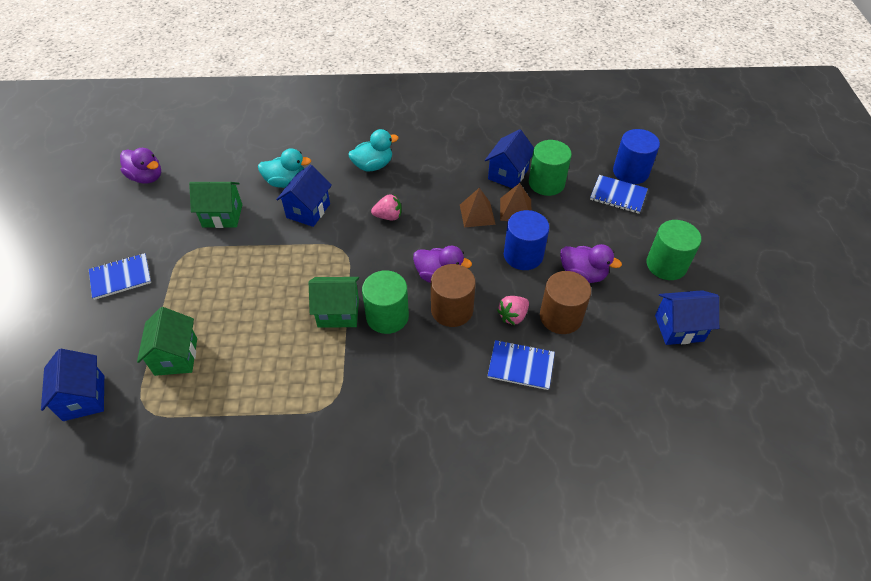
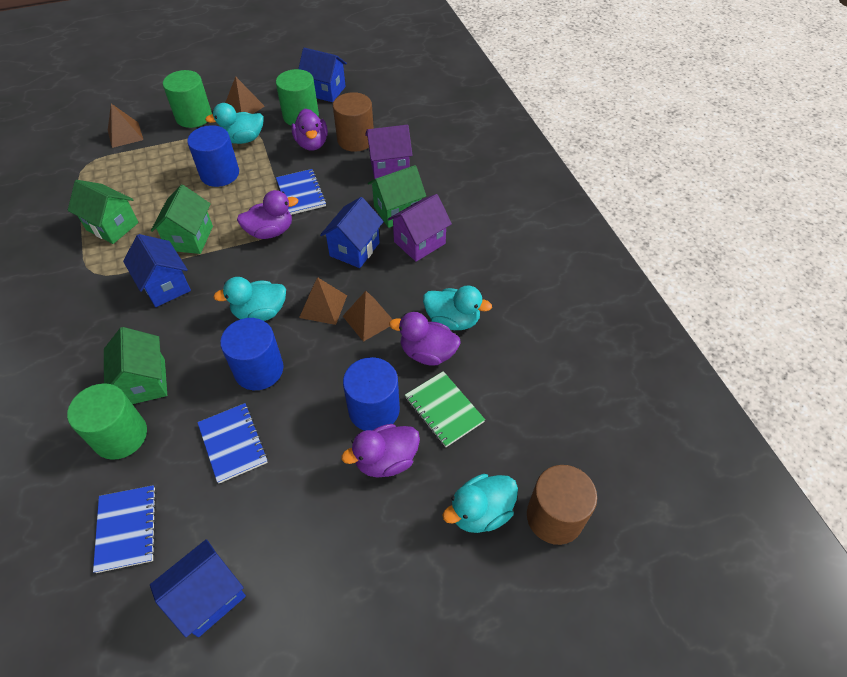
blue cylinder: 2 -> 3
brown pyramid: 2 -> 4
green house: 3 -> 4
green notebook: 0 -> 1
pink strawberry: 2 -> 0
purple duck: 3 -> 4
purple house: 0 -> 2
turquoise duck: 2 -> 4

